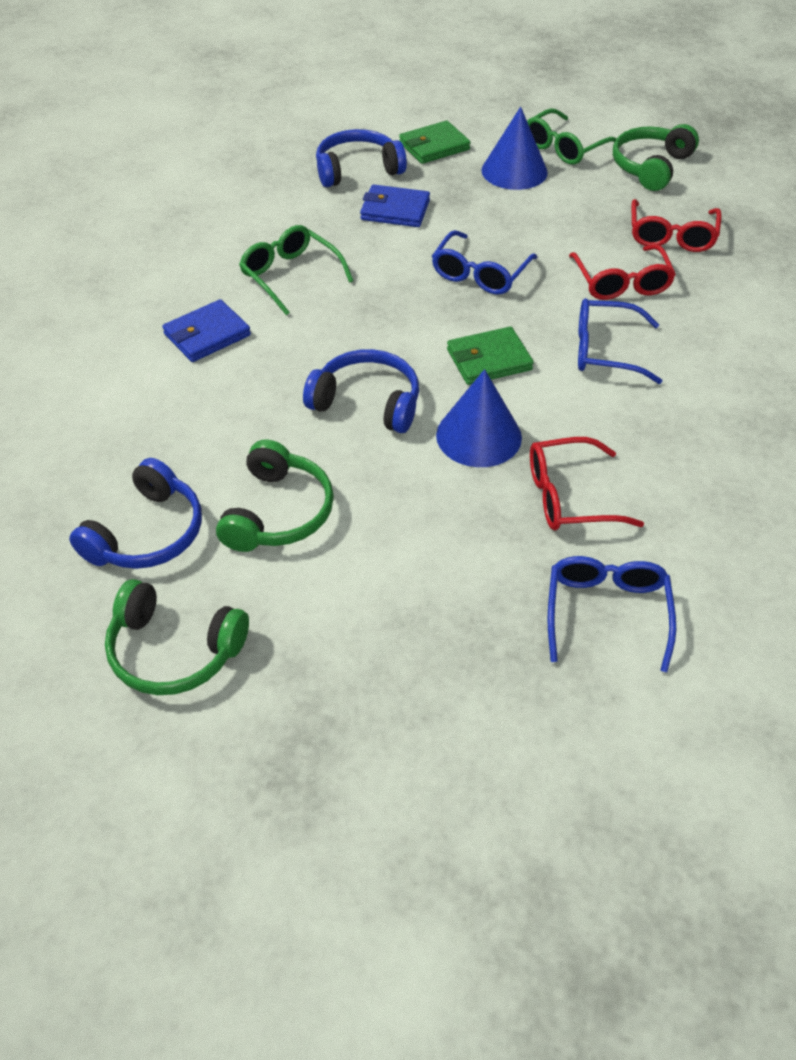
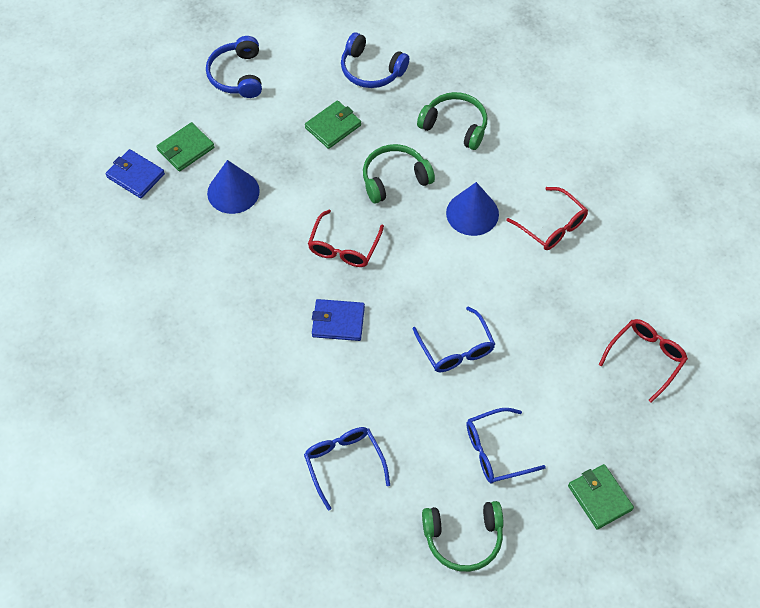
blue headphones: 3 -> 2
green glasses: 2 -> 0
green wallet: 2 -> 3

